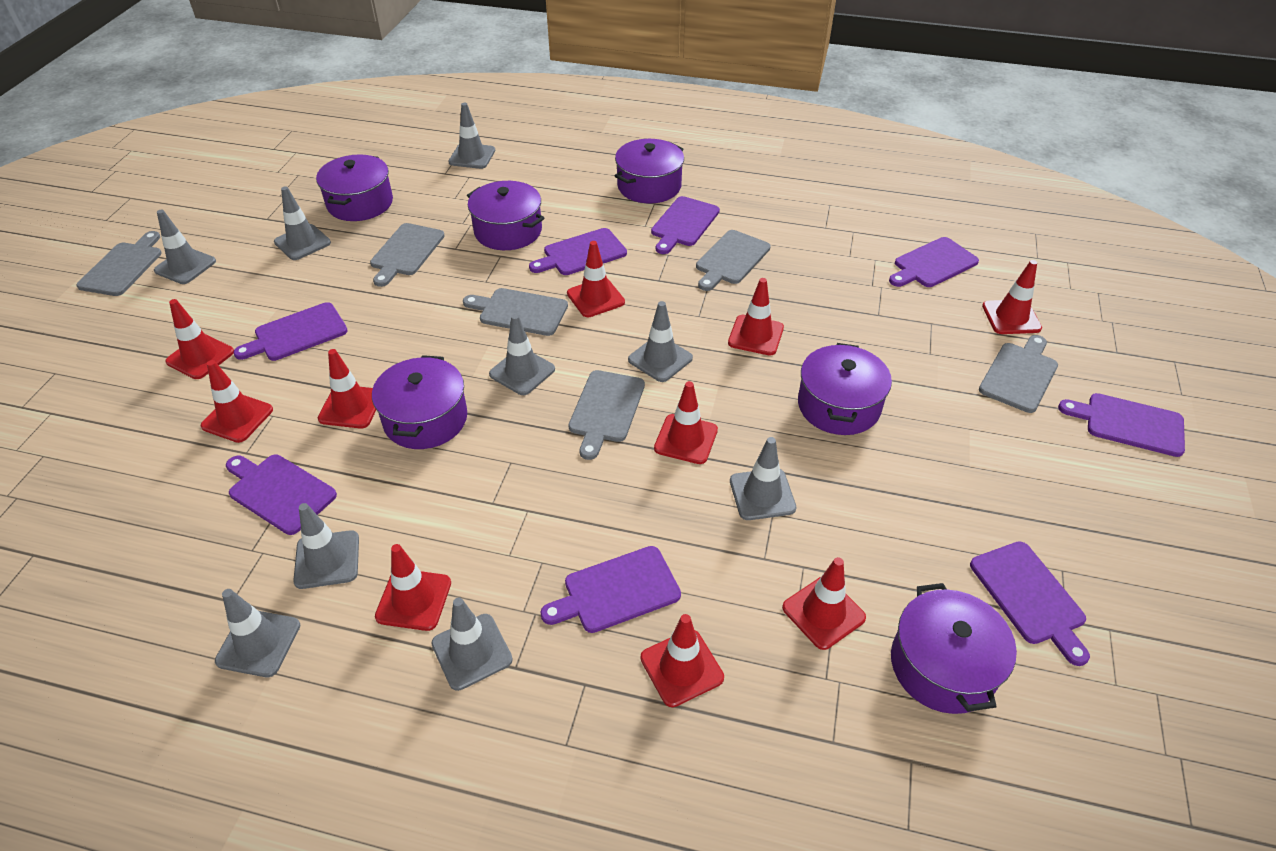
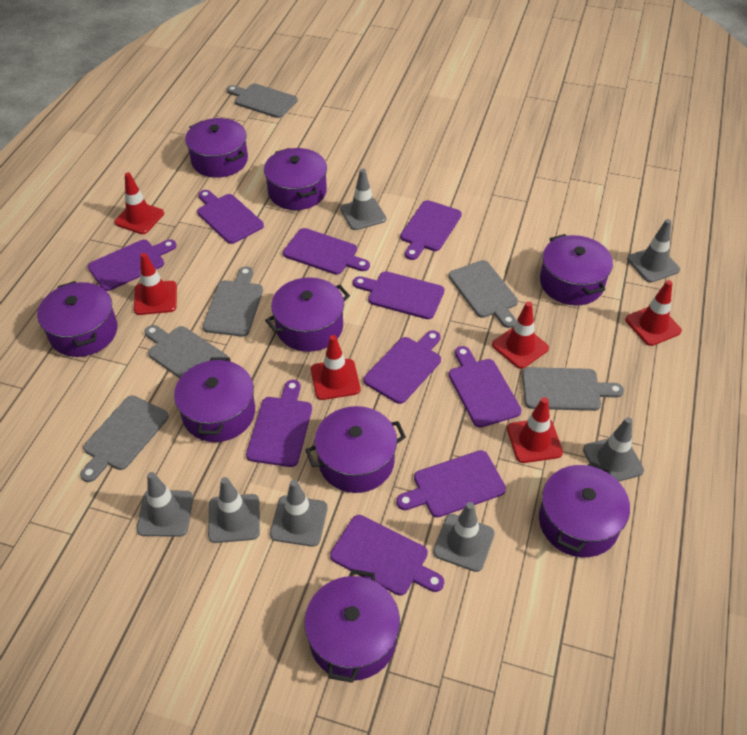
grey traffic cone: 9 -> 7
purple cutting board: 8 -> 10
purple pot: 6 -> 9
red traffic cone: 10 -> 6

